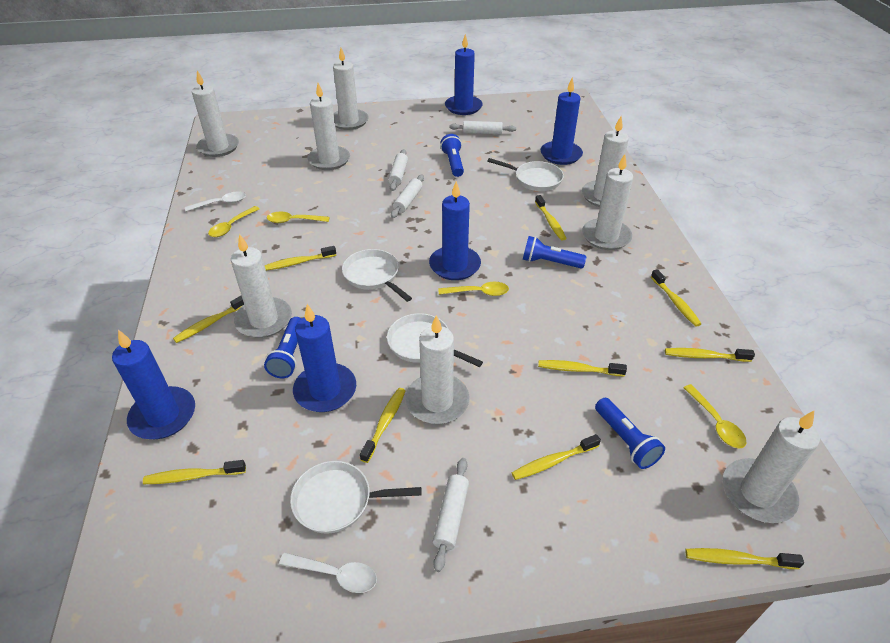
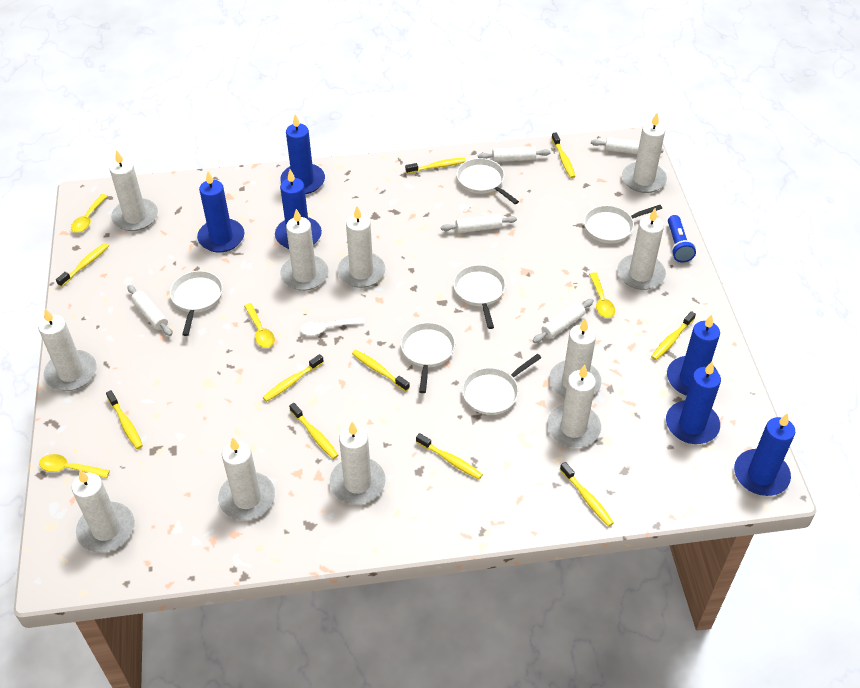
blue candle: 5 -> 6
blue flashlight: 4 -> 1
white candle: 8 -> 11
white pan: 4 -> 6
white rolling pin: 4 -> 5
white spoon: 2 -> 1

